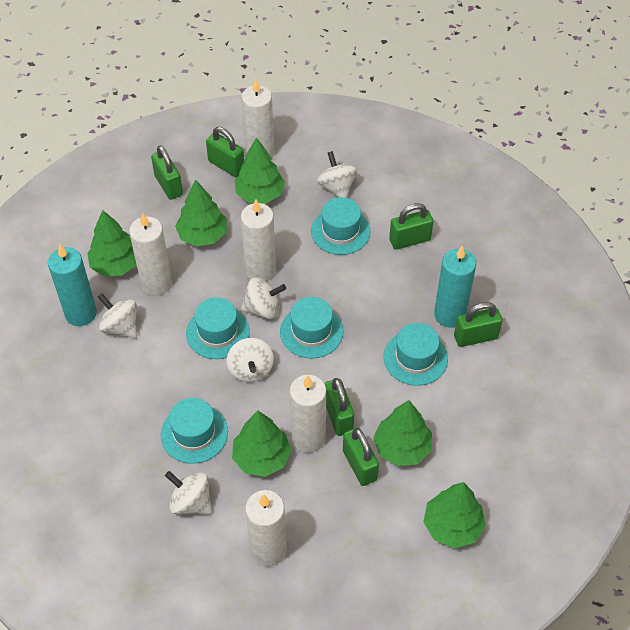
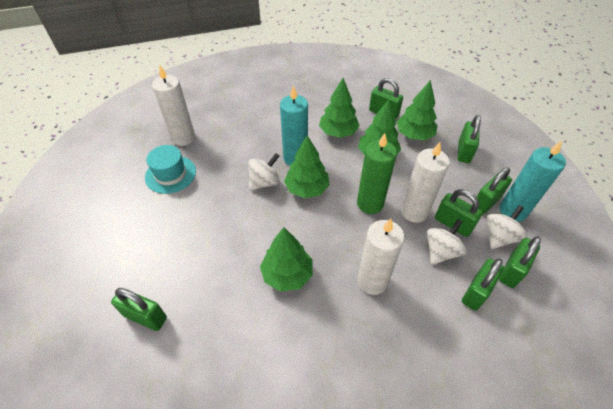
green candle: 0 -> 1
green padlock: 6 -> 7
green tree: 6 -> 5
turquoise hat: 5 -> 1
white candle: 5 -> 3
white spinning top: 5 -> 3

